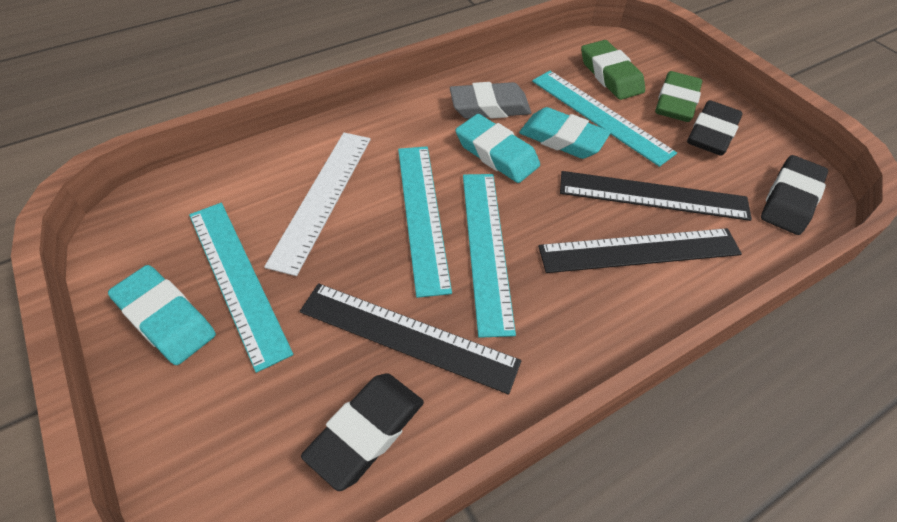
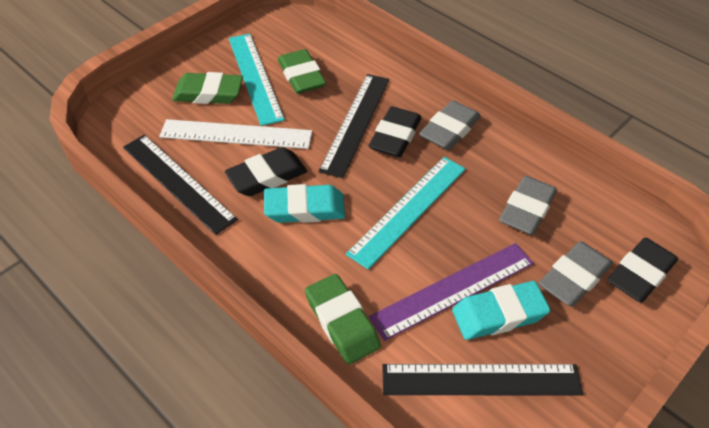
green eraser: 2 -> 3
grey eraser: 1 -> 3
purple ruler: 0 -> 1
turquoise eraser: 3 -> 2
turquoise ruler: 4 -> 2

